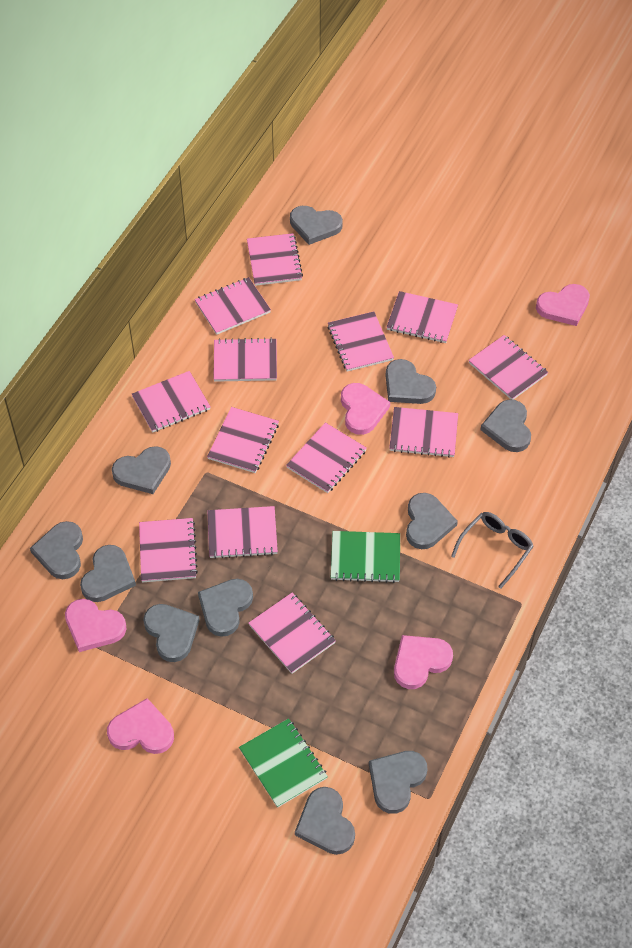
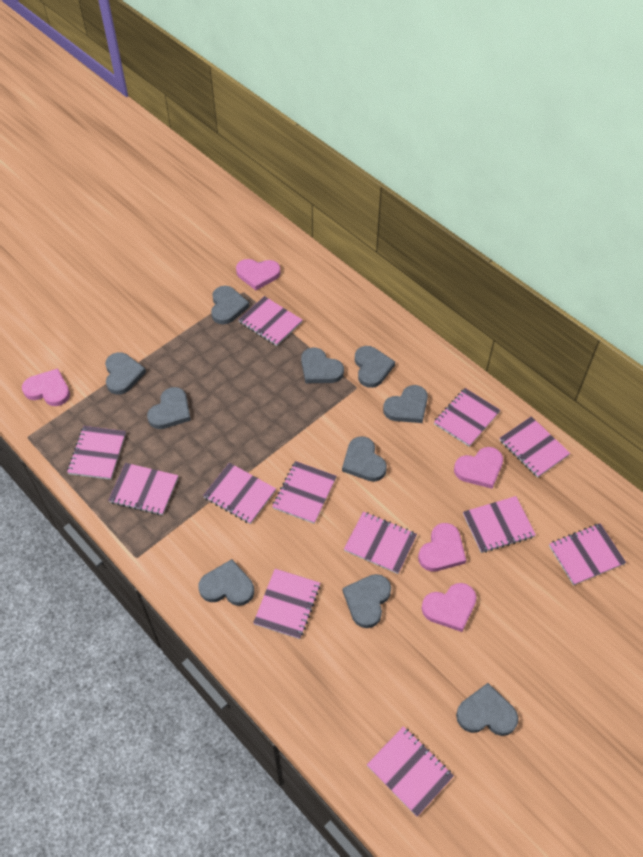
green notebook: 2 -> 0
grey glasses: 1 -> 0
grey heart: 11 -> 10
pink notebook: 13 -> 12

